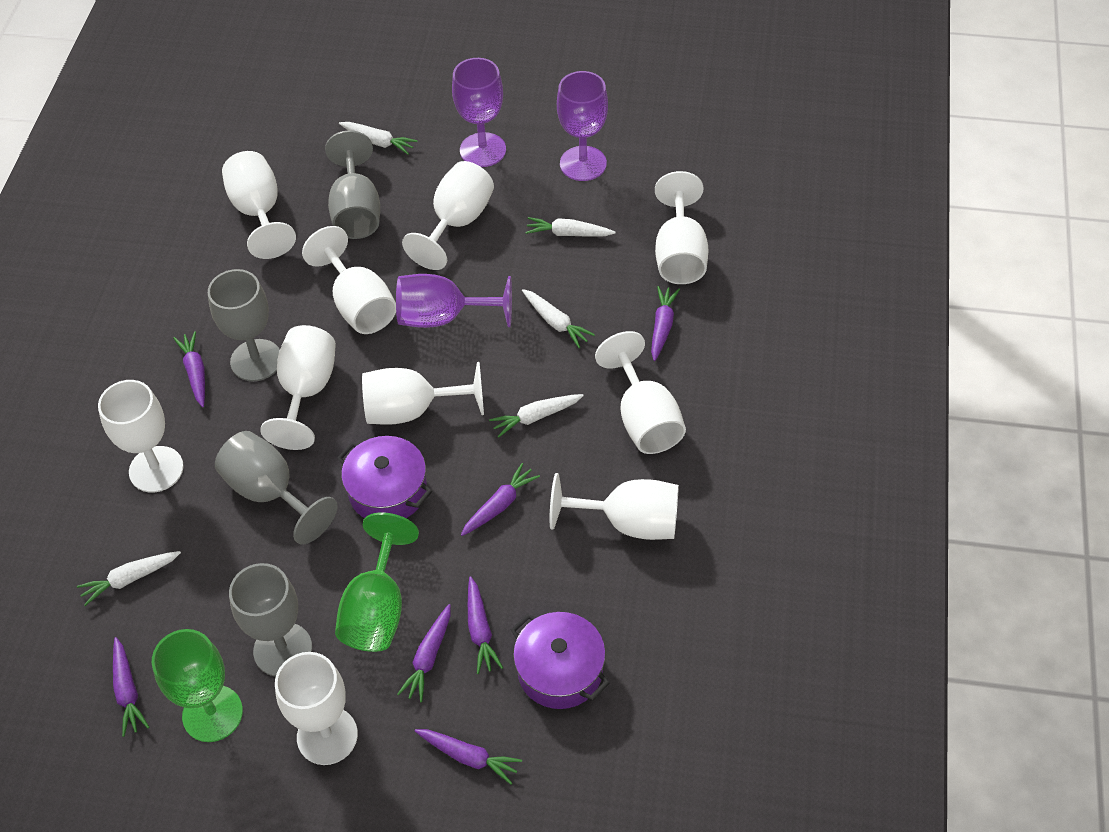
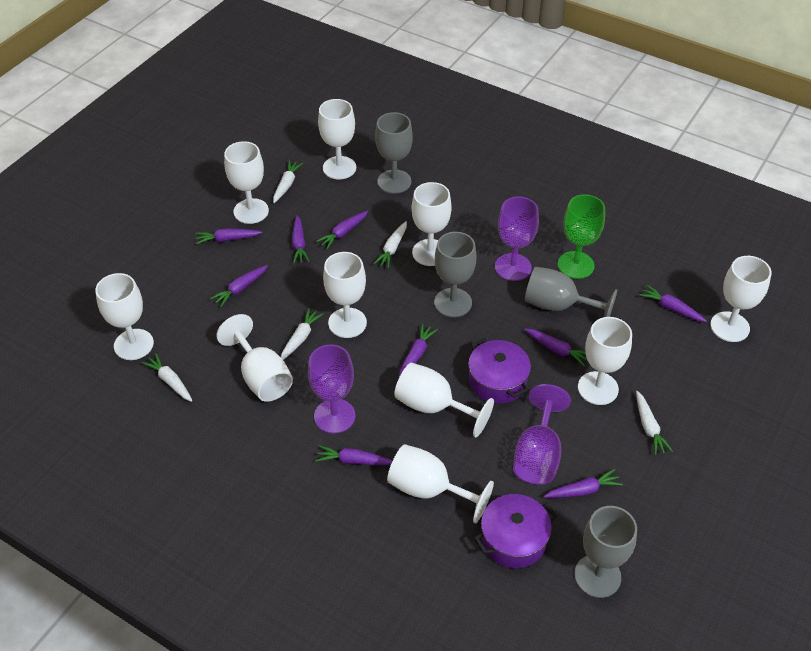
green goblet: 2 -> 1
purple carrot: 7 -> 9

